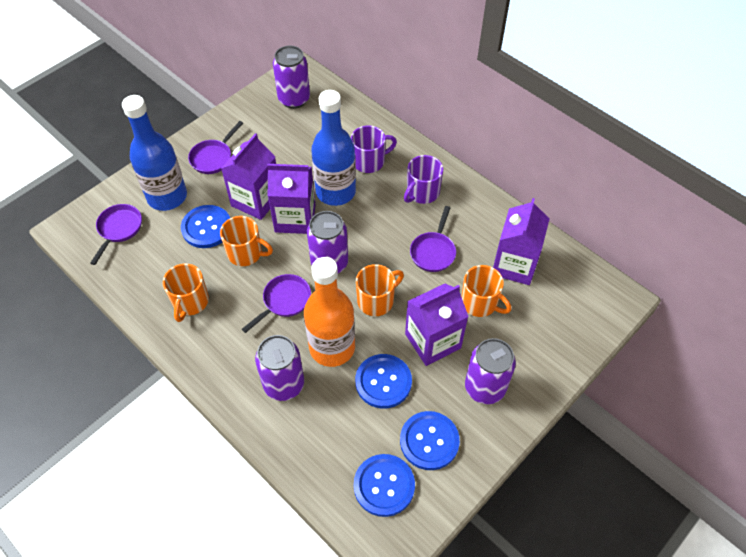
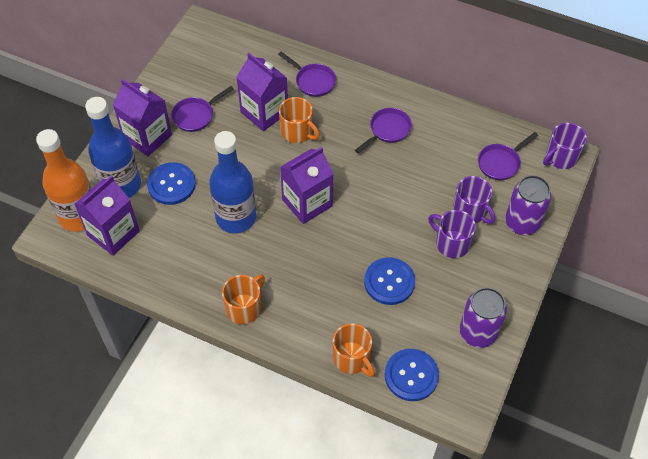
blue button: 4 -> 3
orange mug: 4 -> 3
purple can: 4 -> 2
purple mug: 2 -> 3

